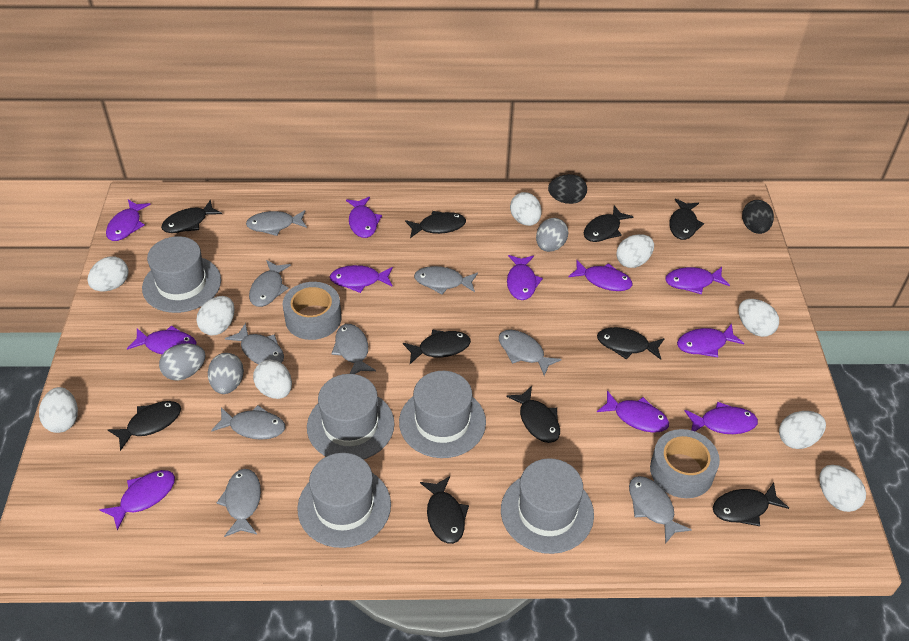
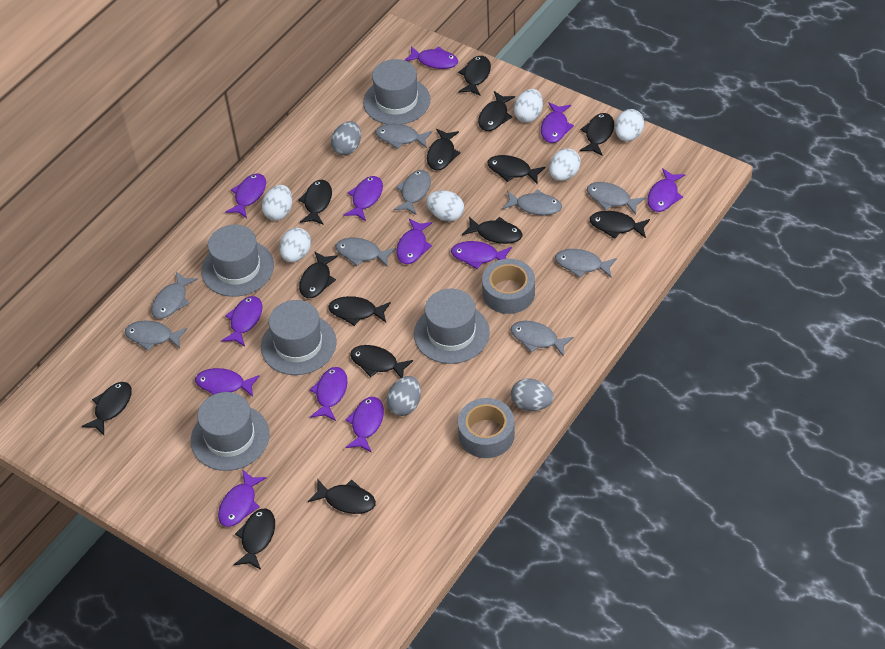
black egg: 2 -> 0
black fish: 10 -> 14
purple fish: 11 -> 12
white egg: 9 -> 6

